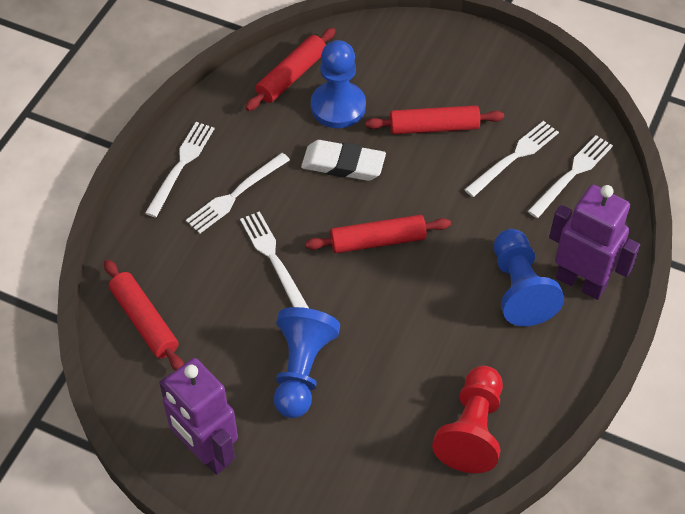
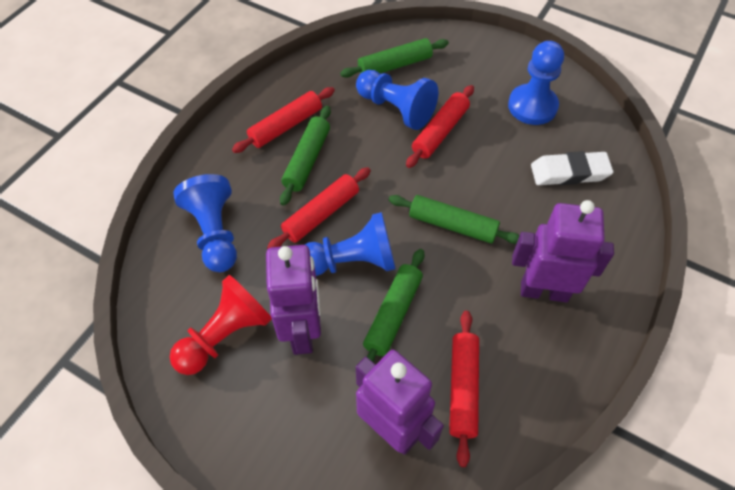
blue pawn: 3 -> 4
green rolling pin: 0 -> 4
purple robot: 2 -> 3
white fork: 5 -> 0

